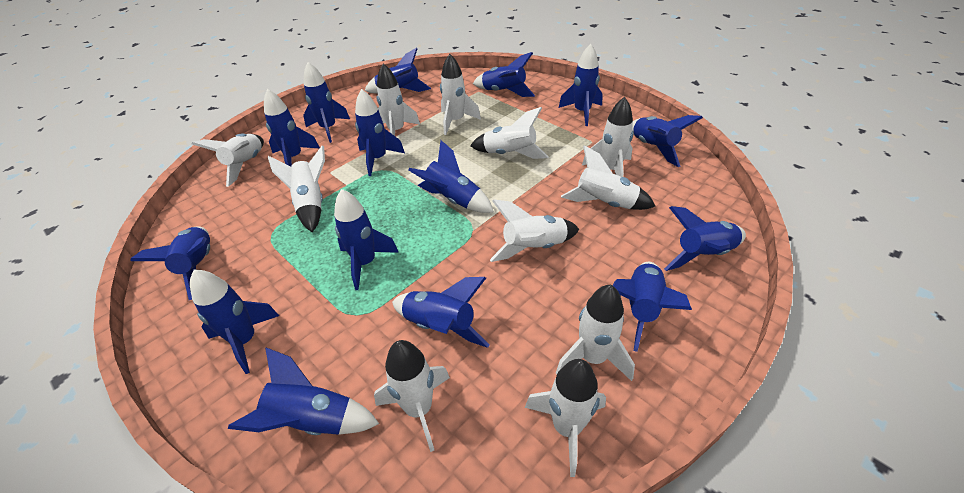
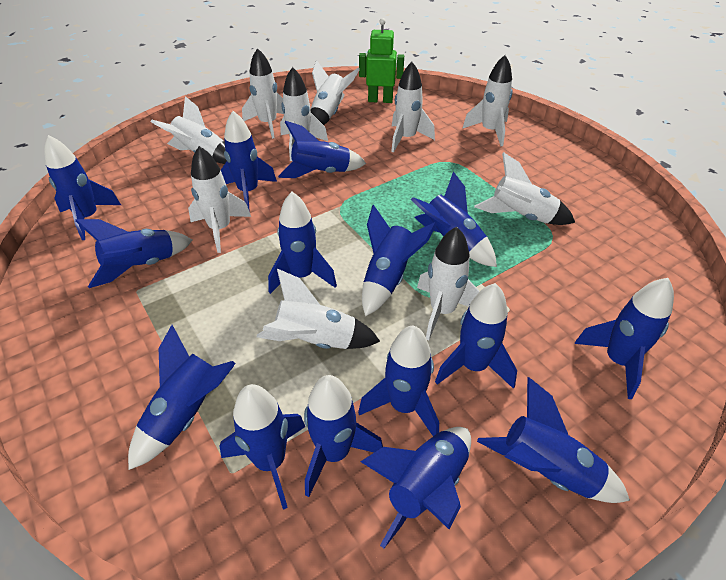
green robot: 0 -> 1
white rocket: 11 -> 10

